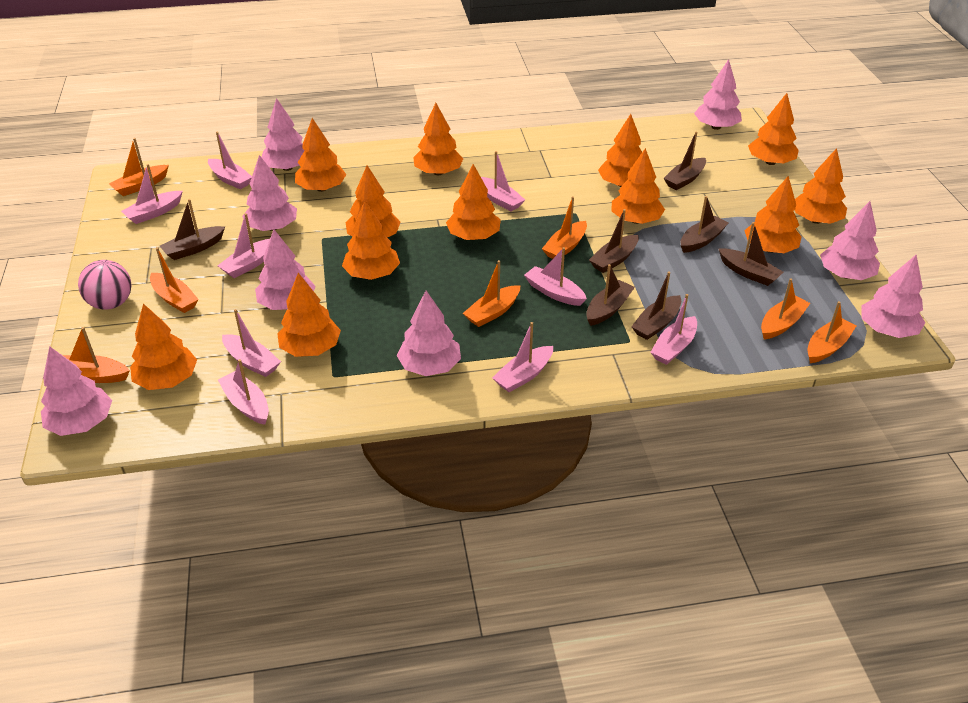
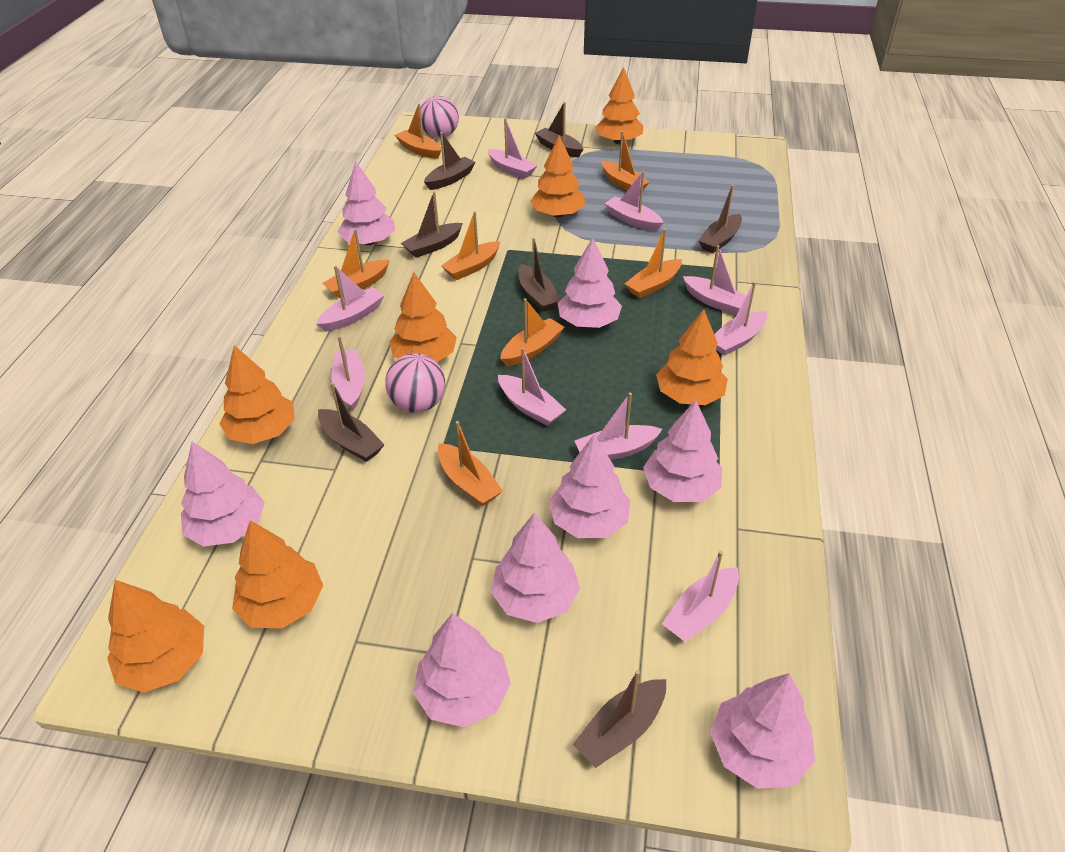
orange tree: 12 -> 7
pink ball: 1 -> 2

